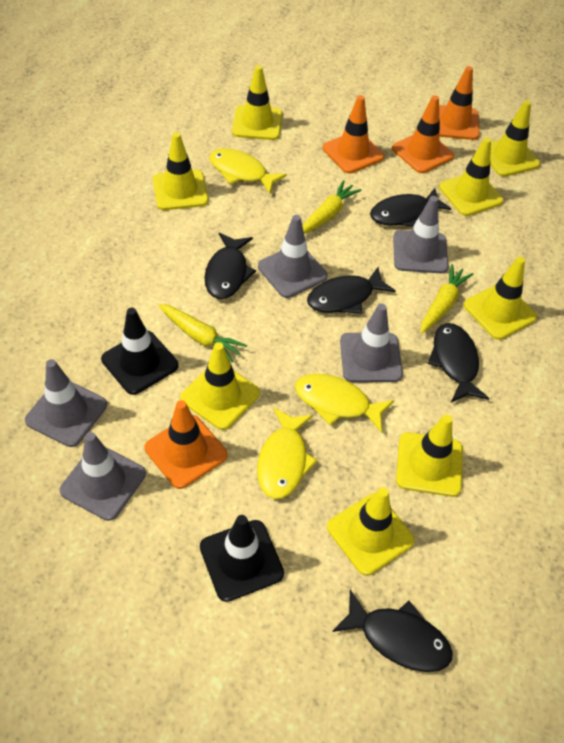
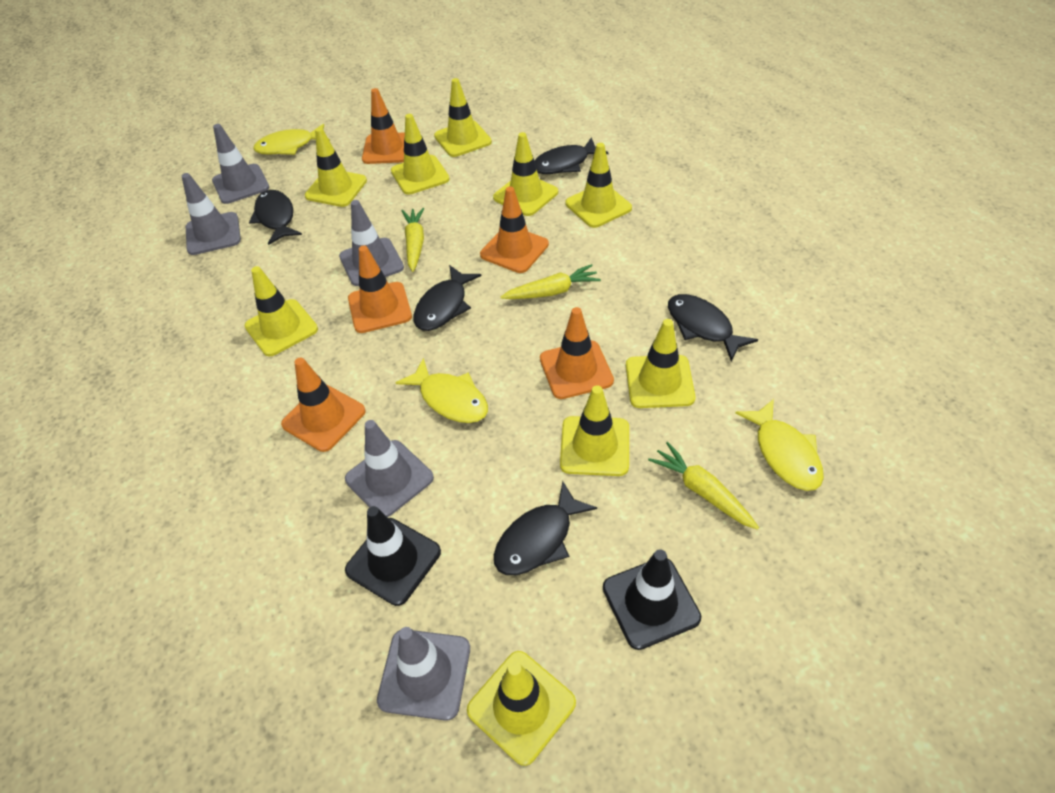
orange traffic cone: 4 -> 5
yellow traffic cone: 8 -> 9

